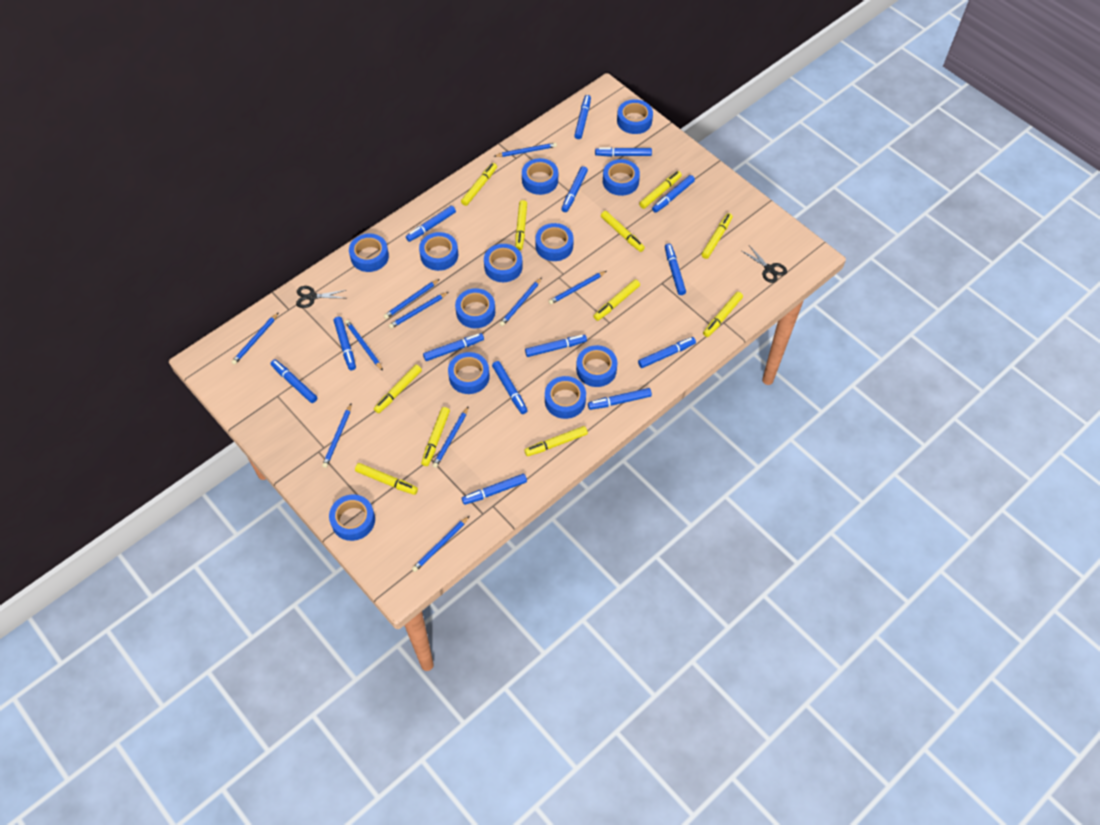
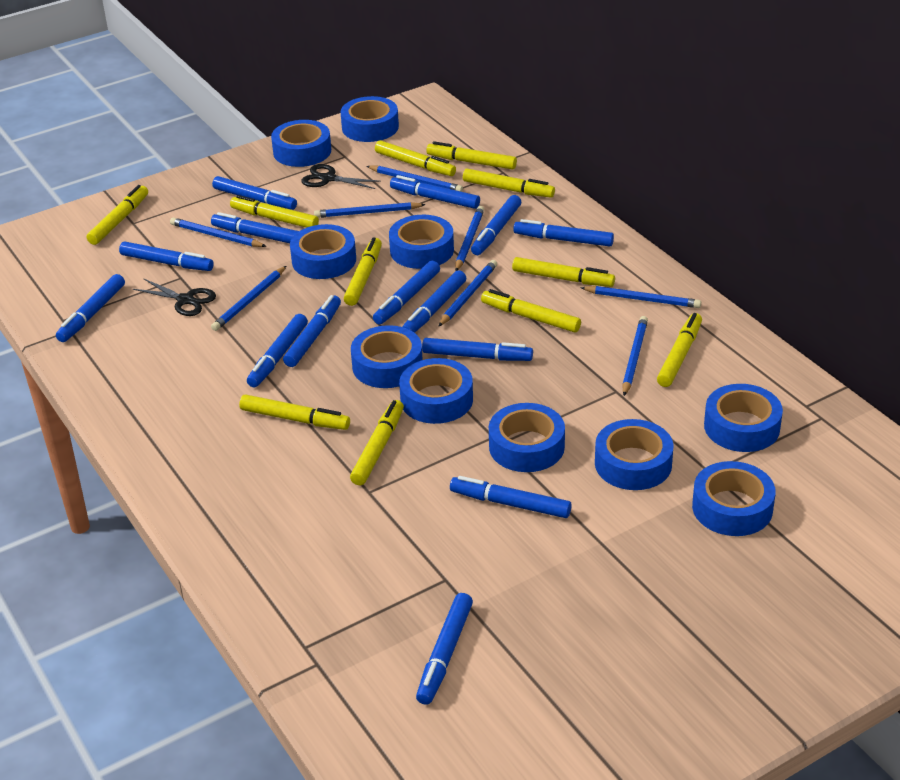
blue pencil: 10 -> 8
blue tape: 12 -> 10

